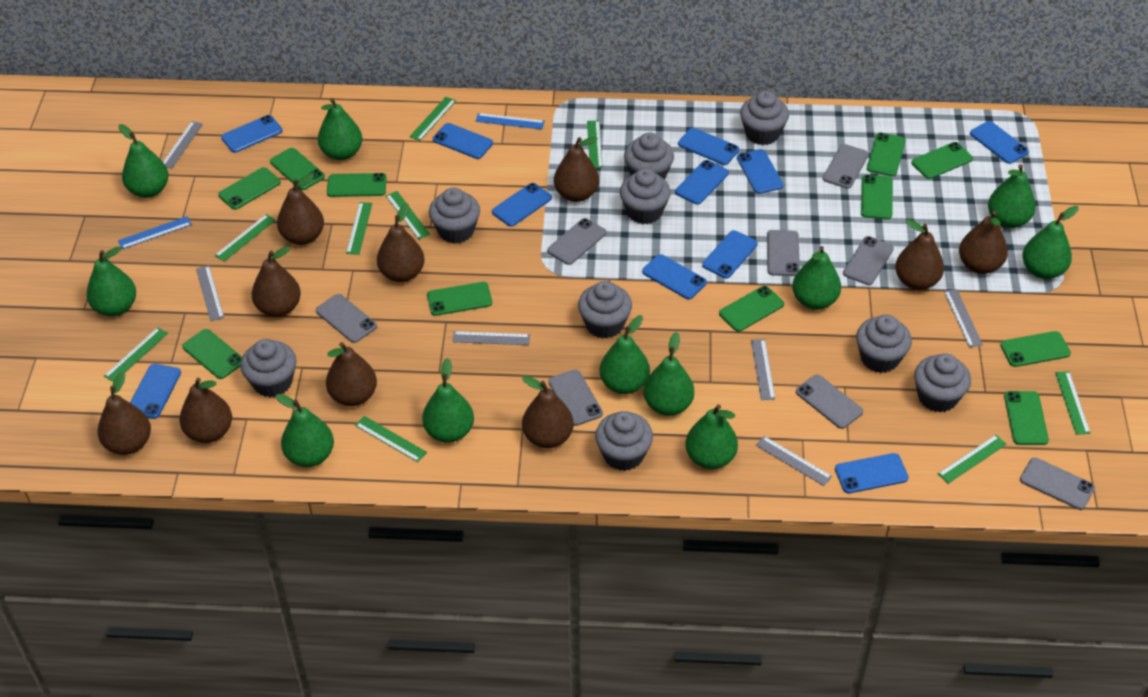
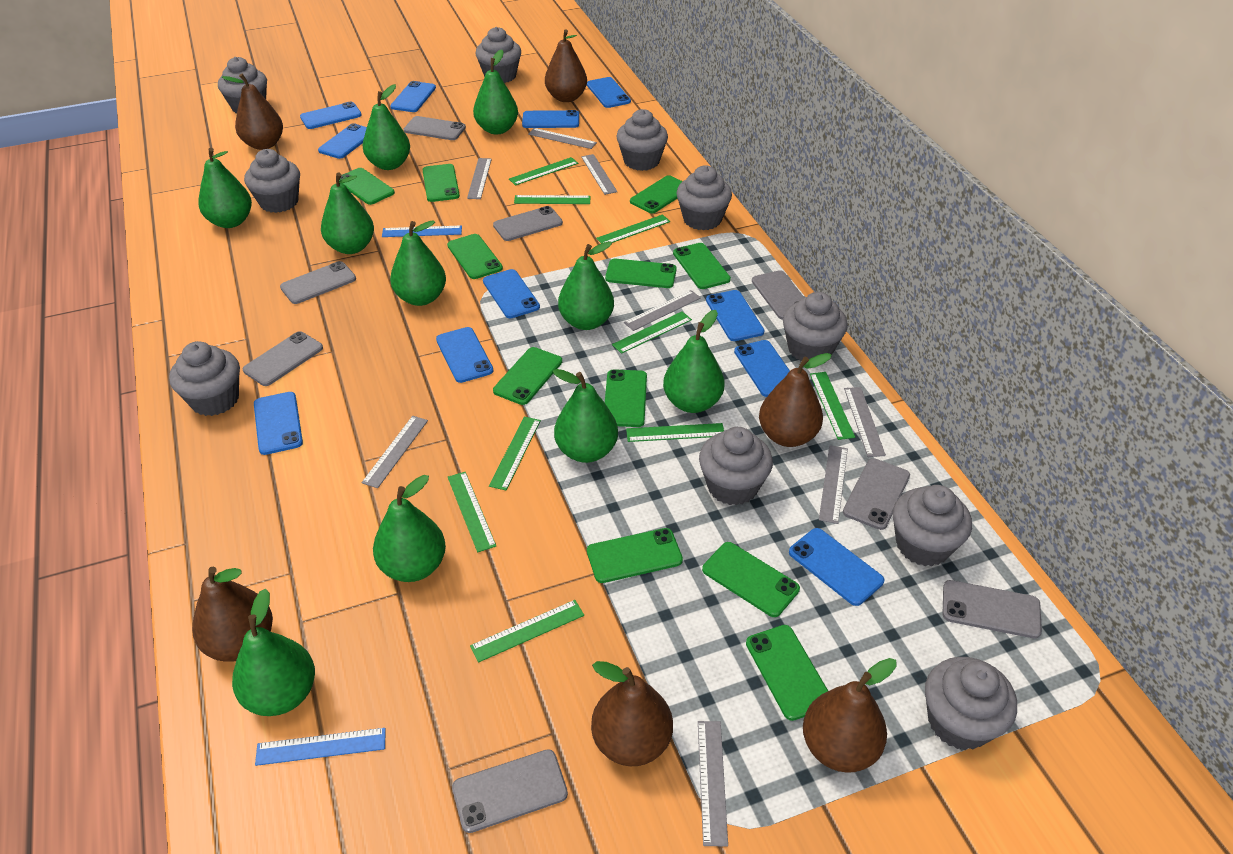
brown pear: 10 -> 6
green pear: 11 -> 10
grey cupcake: 9 -> 10
grey ruler: 6 -> 8

